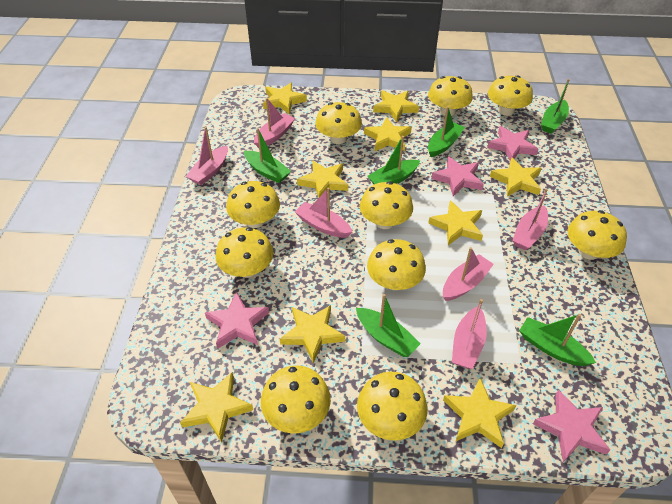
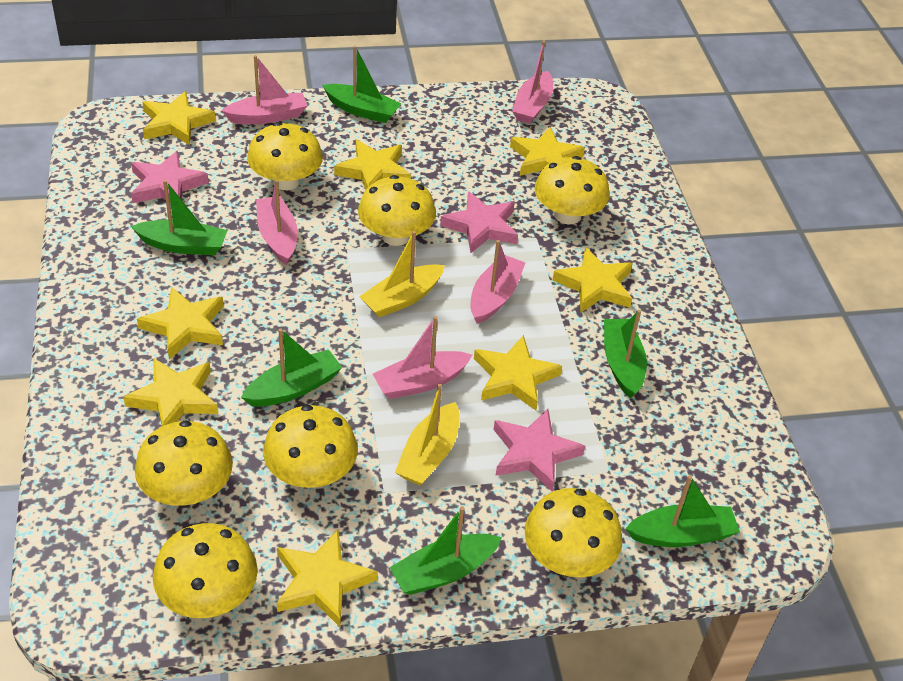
pink boat: 6 -> 5
pink star: 4 -> 3
yellow boat: 0 -> 2
yellow mushroom: 10 -> 7
yellow star: 9 -> 8

